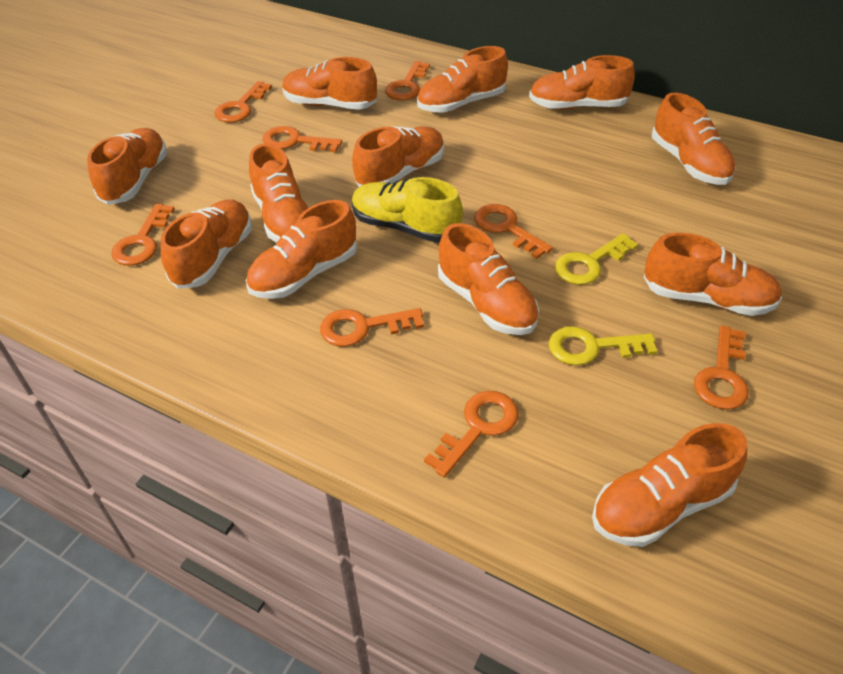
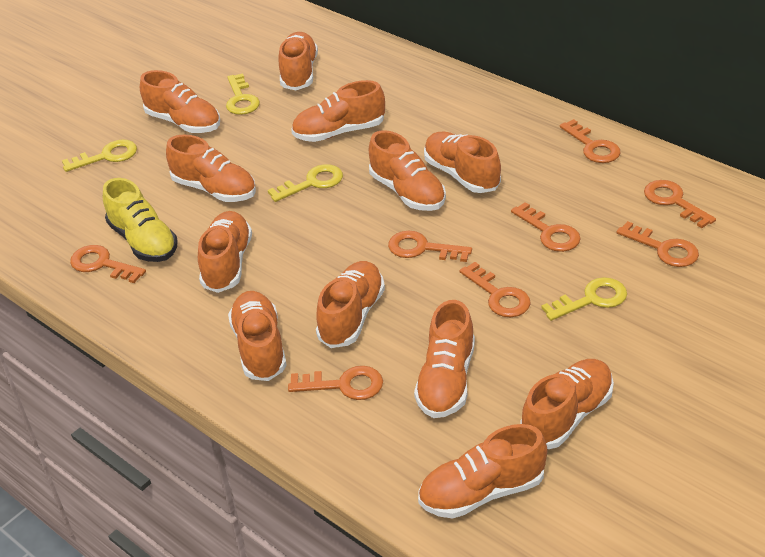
yellow key: 2 -> 4

